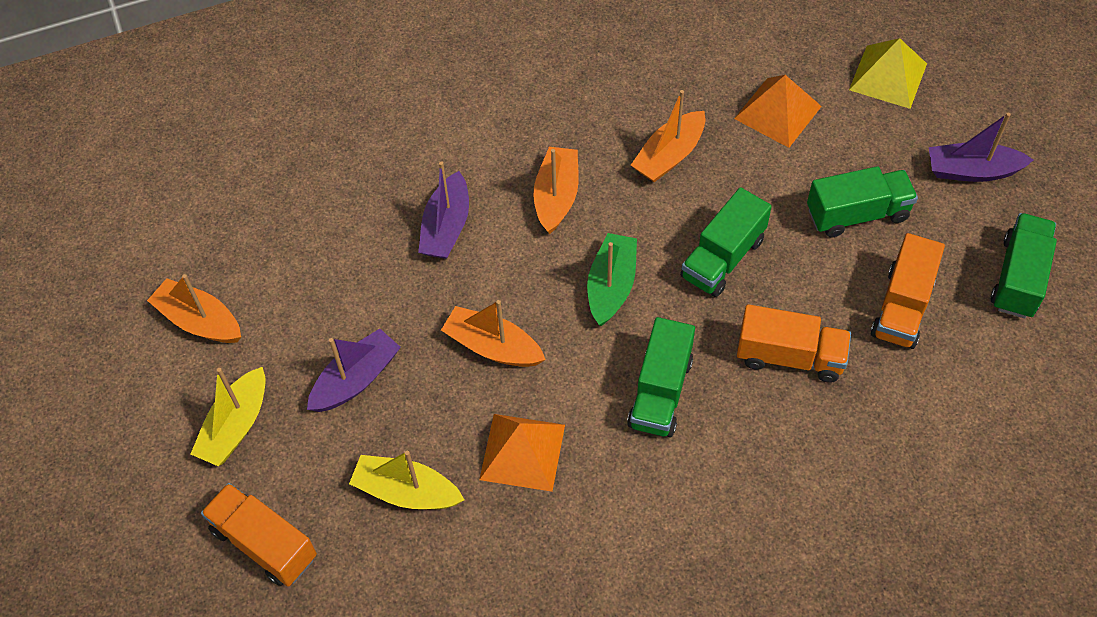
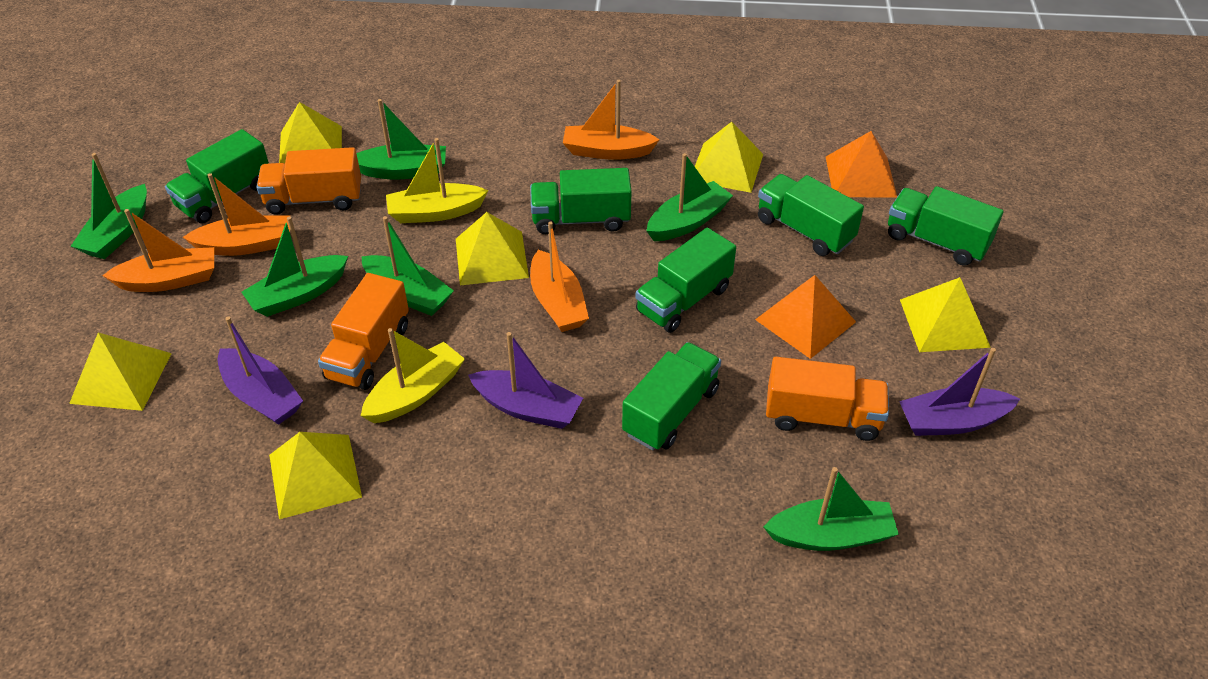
green boat: 1 -> 6
green truck: 4 -> 6
yellow pyramid: 1 -> 6

